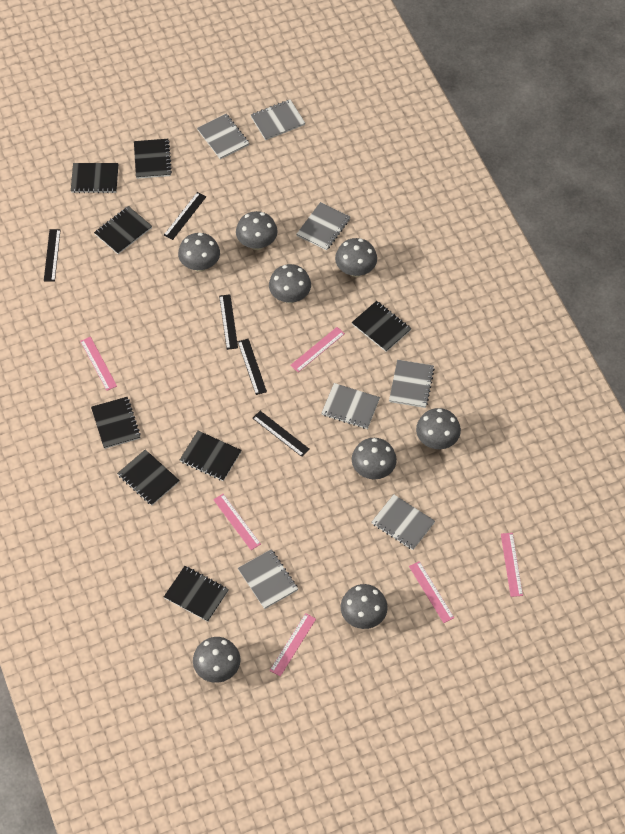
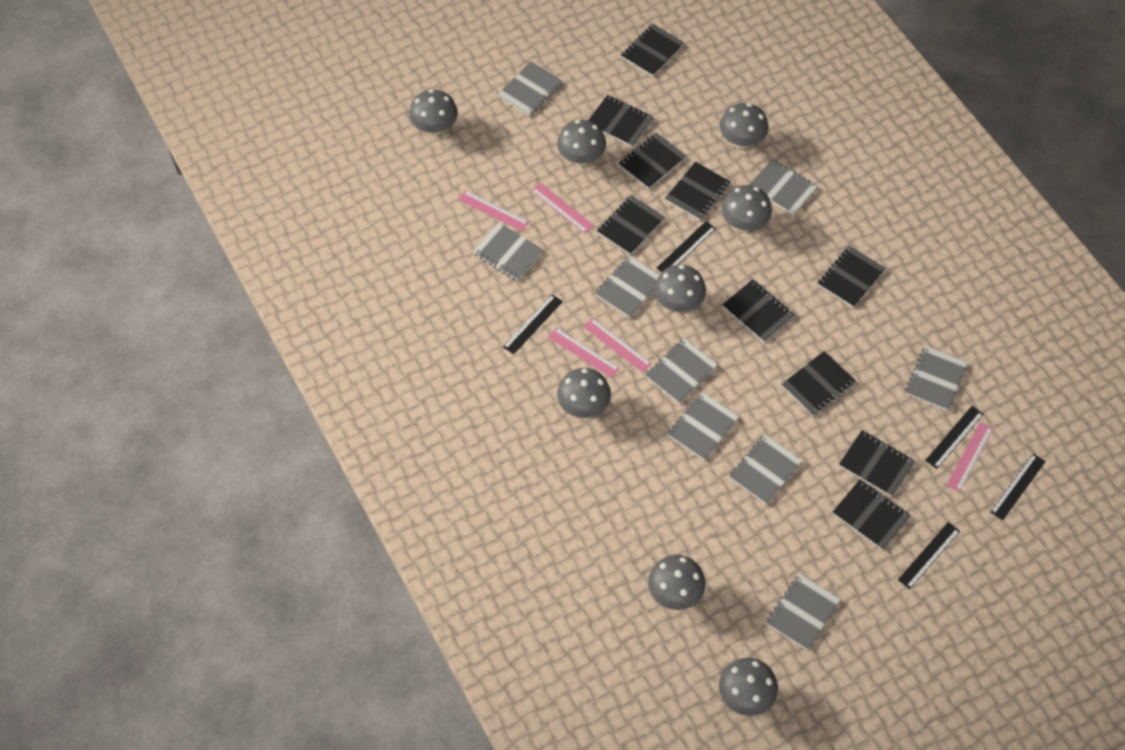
black notebook: 8 -> 10
grey notebook: 7 -> 9
pink ruler: 6 -> 5

